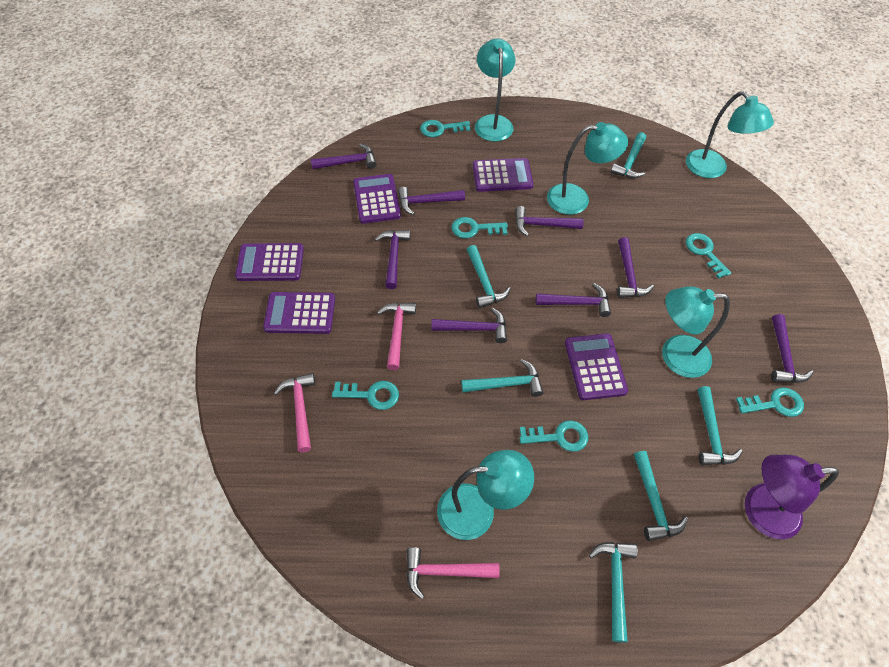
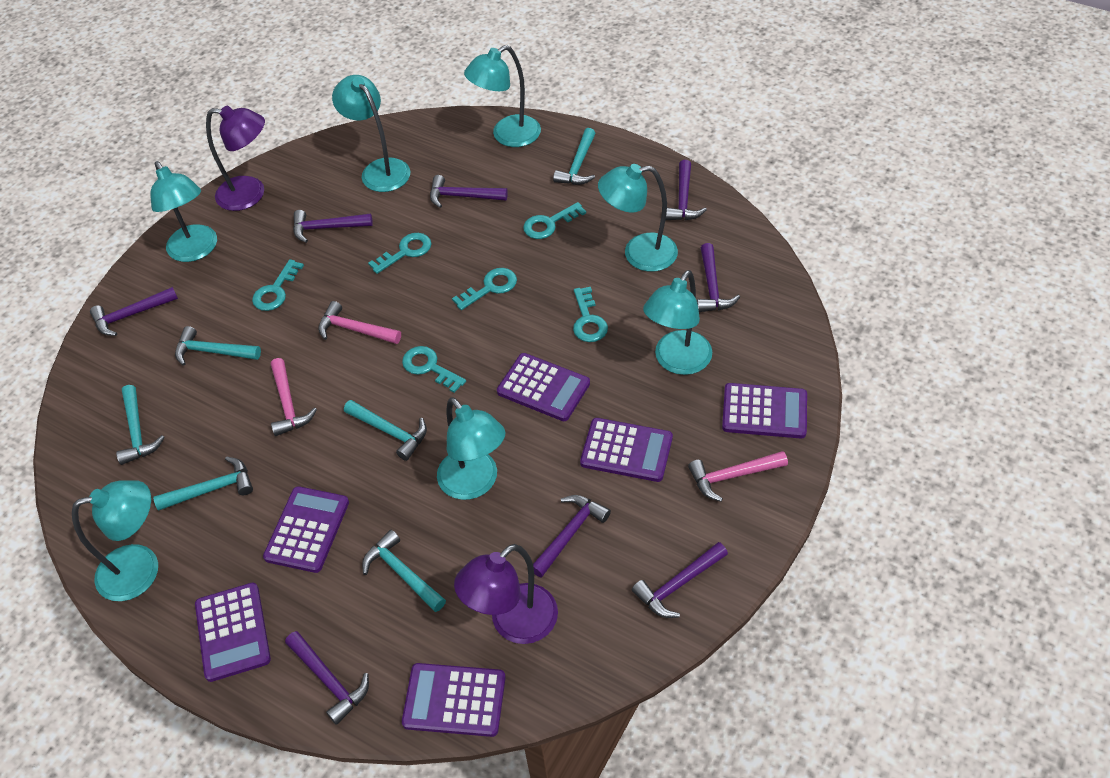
purple calculator: 5 -> 6
purple lamp: 1 -> 2
turquoise lamp: 5 -> 7

